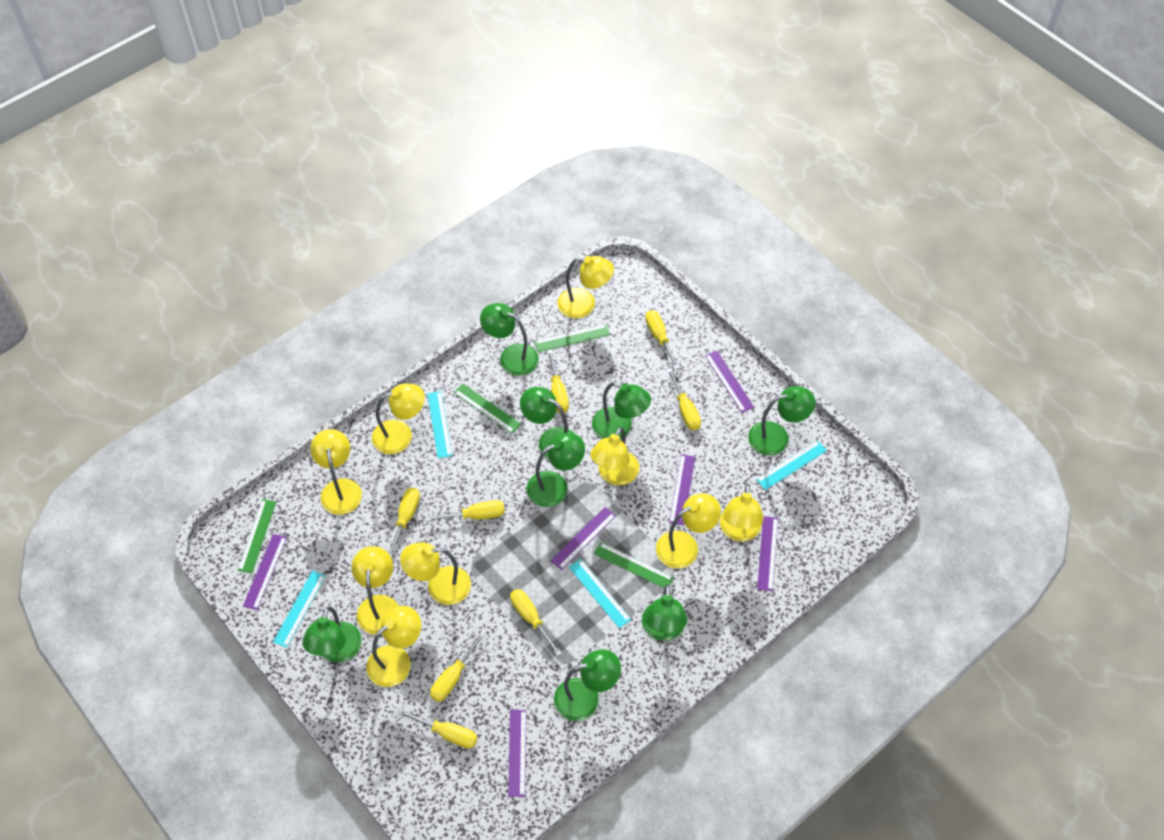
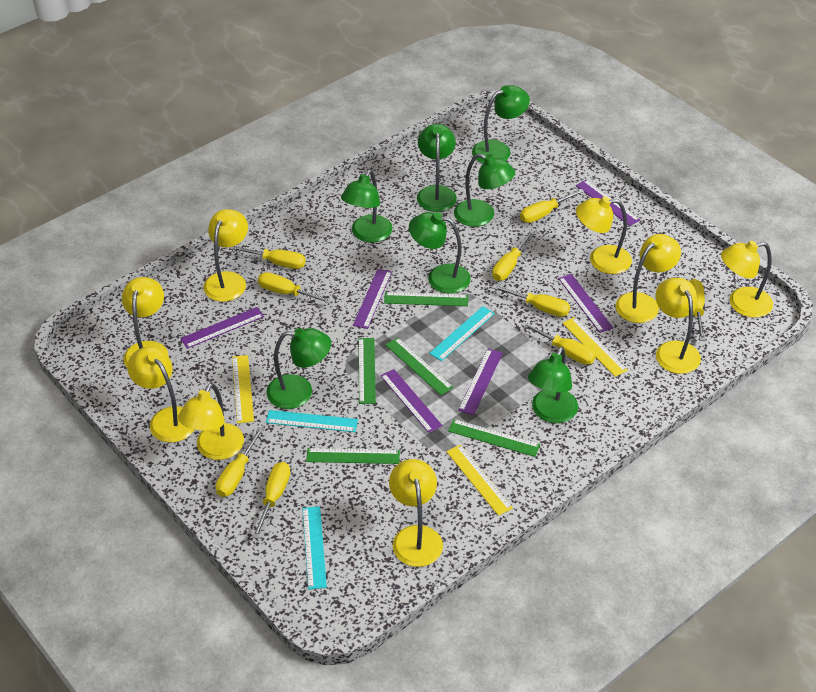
green lamp: 8 -> 7
green ruler: 4 -> 5
turquoise ruler: 4 -> 3
yellow ruler: 0 -> 3
yellow screwdriver: 8 -> 9

